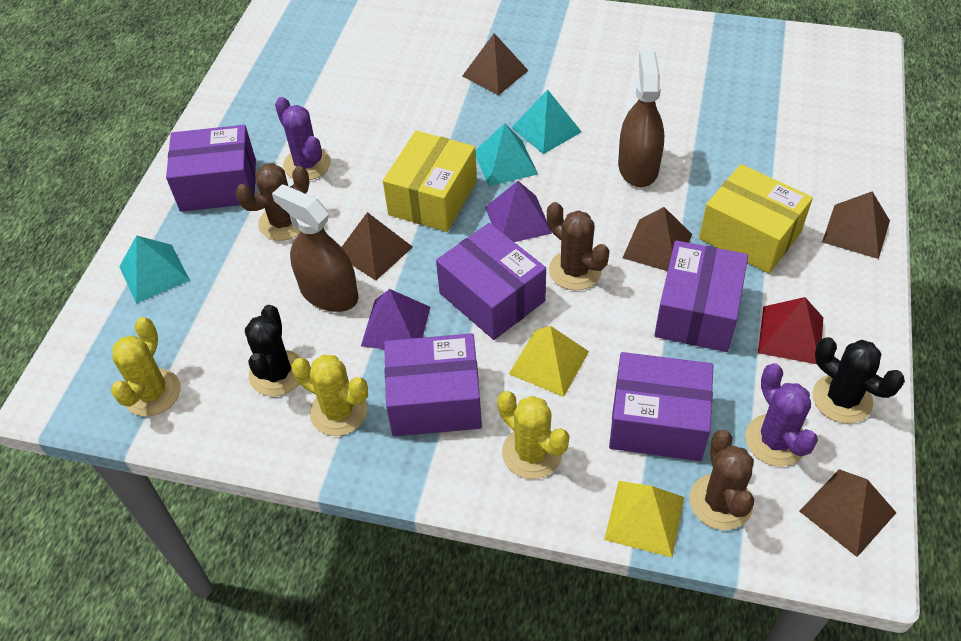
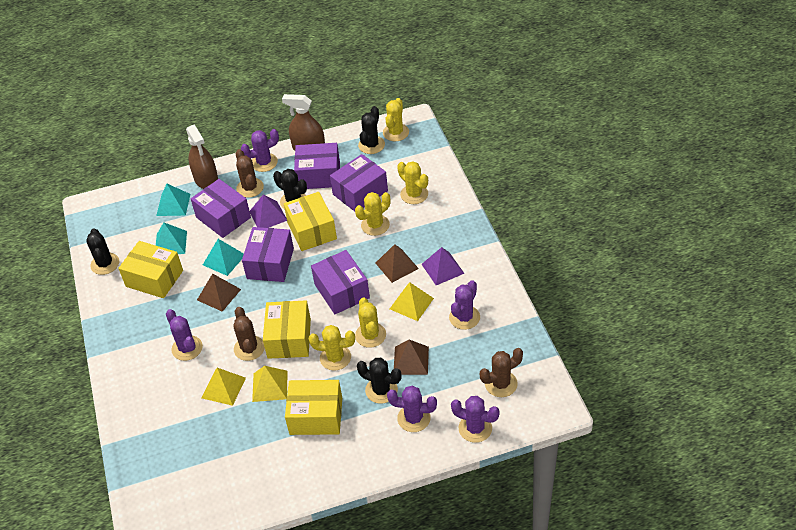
black cactus: 2 -> 4
brown pyramid: 5 -> 3
purple cactus: 2 -> 5
red pyramid: 1 -> 0
yellow box: 2 -> 4
yellow cactus: 3 -> 5
yellow pyramid: 2 -> 3

